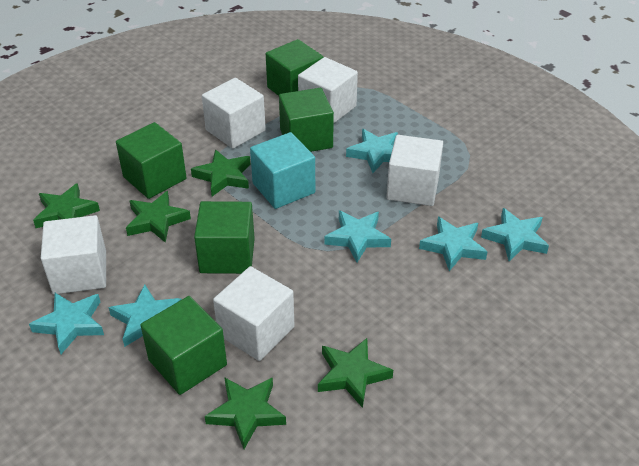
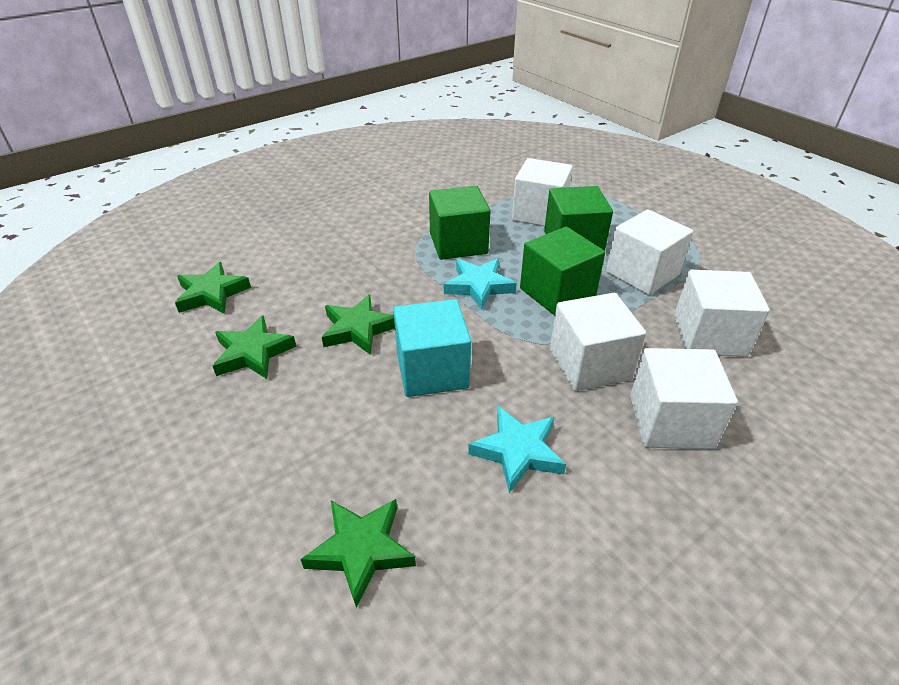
green cube: 5 -> 3
green star: 5 -> 4
turquoise star: 6 -> 2

